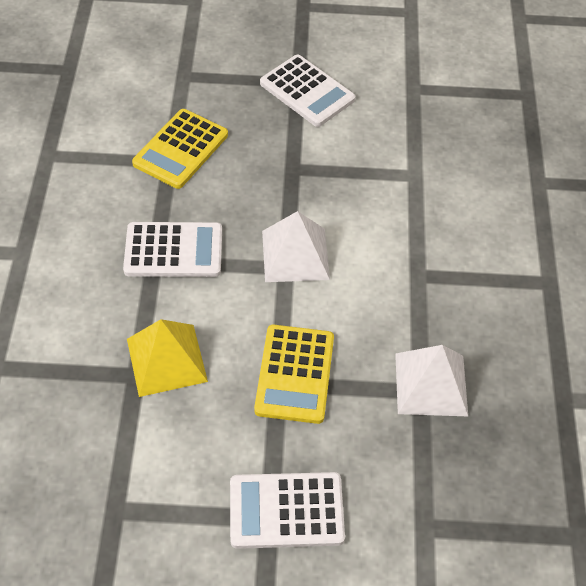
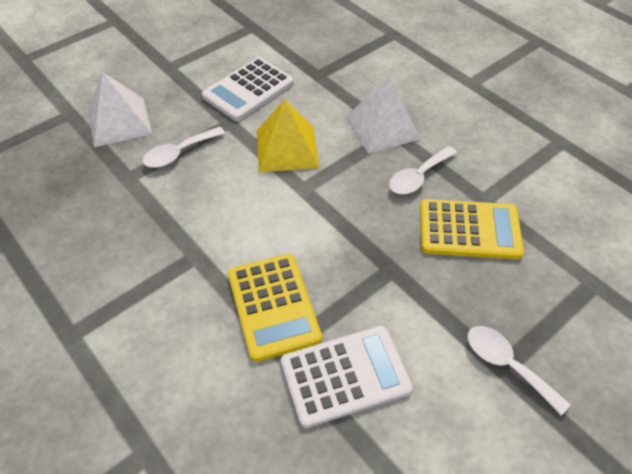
white calculator: 3 -> 2
white spoon: 0 -> 3

